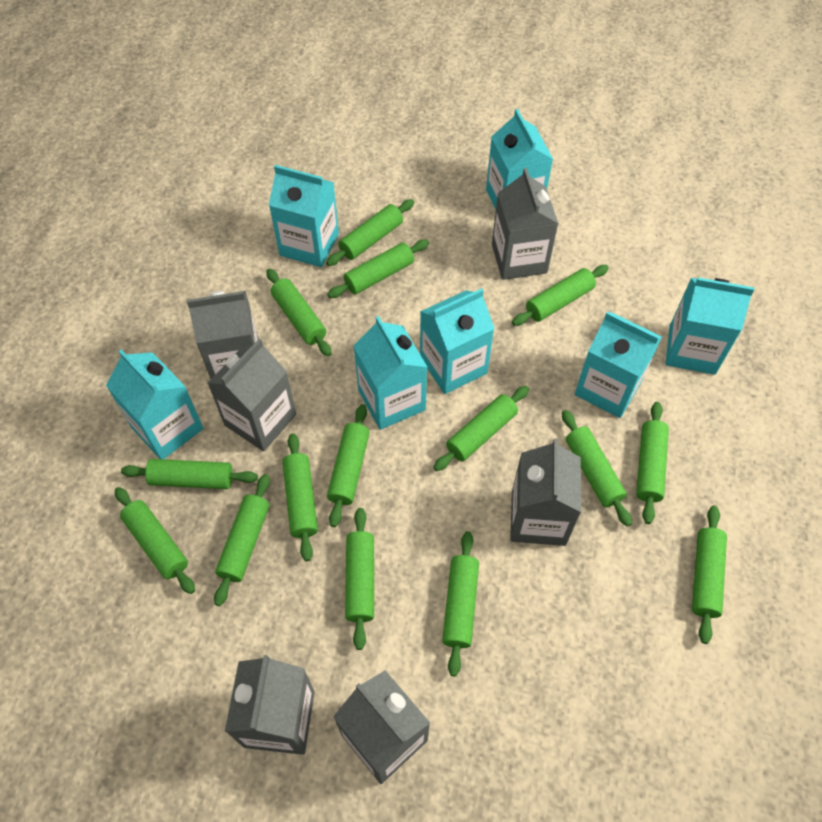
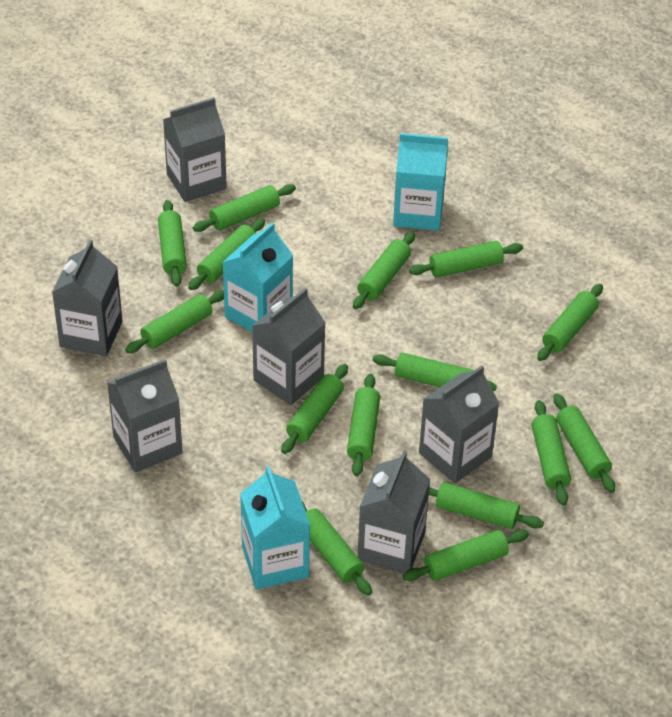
turquoise carton: 7 -> 3

